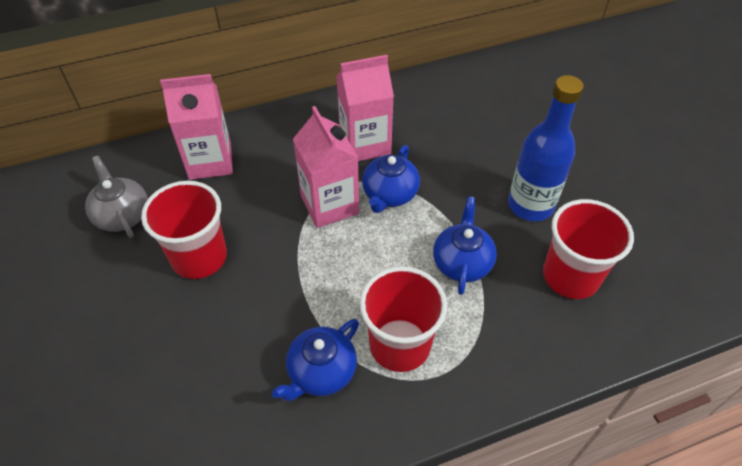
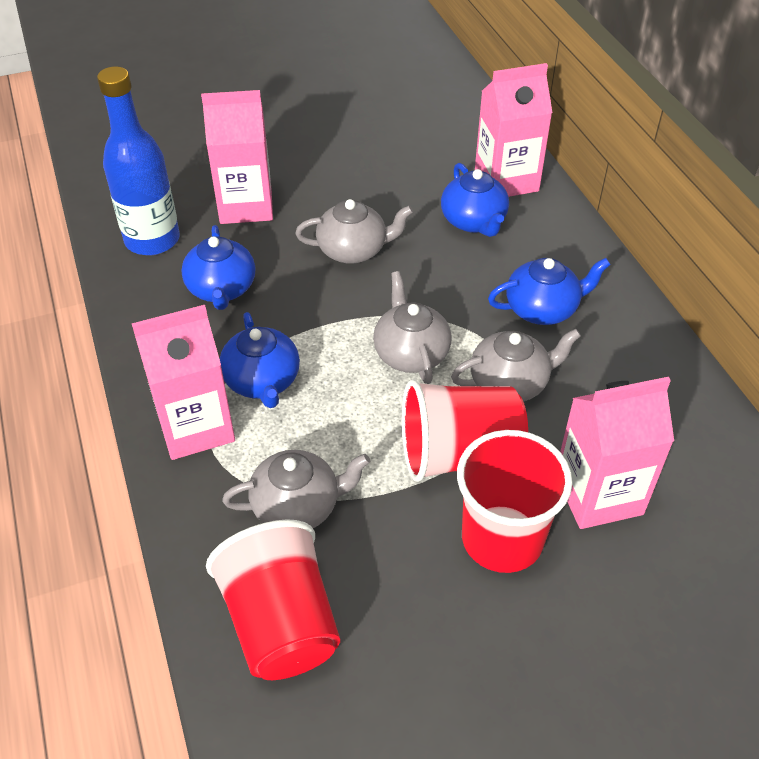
blue teapot: 3 -> 4
grey teapot: 1 -> 4
pink carton: 3 -> 4

